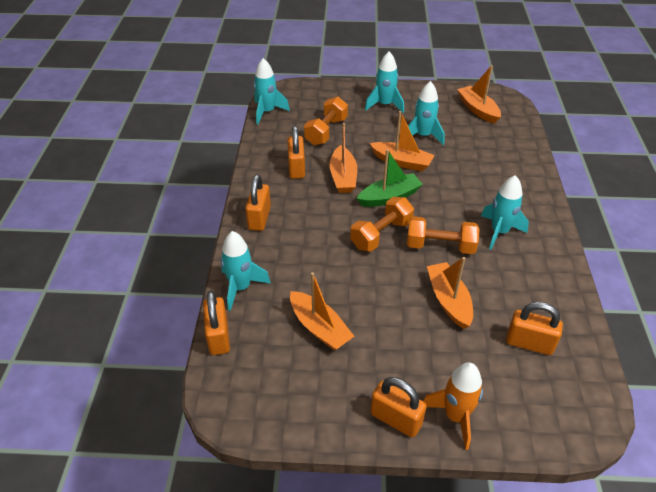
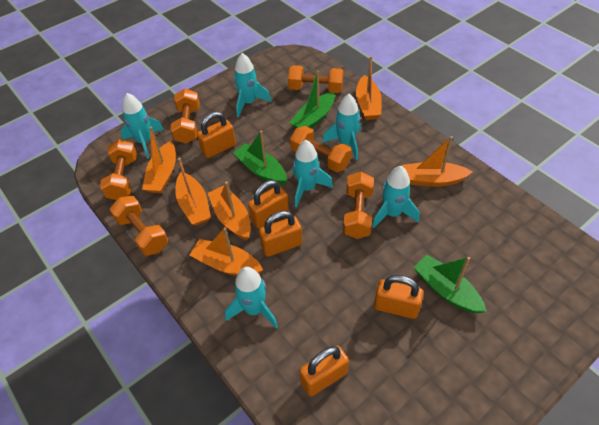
green boat: 1 -> 3
orange boat: 5 -> 6
orange dumbbell: 3 -> 6
orange rocket: 1 -> 0
turquoise rocket: 5 -> 6

